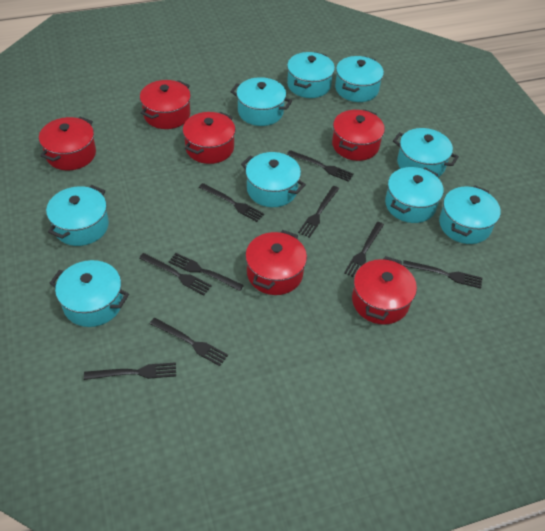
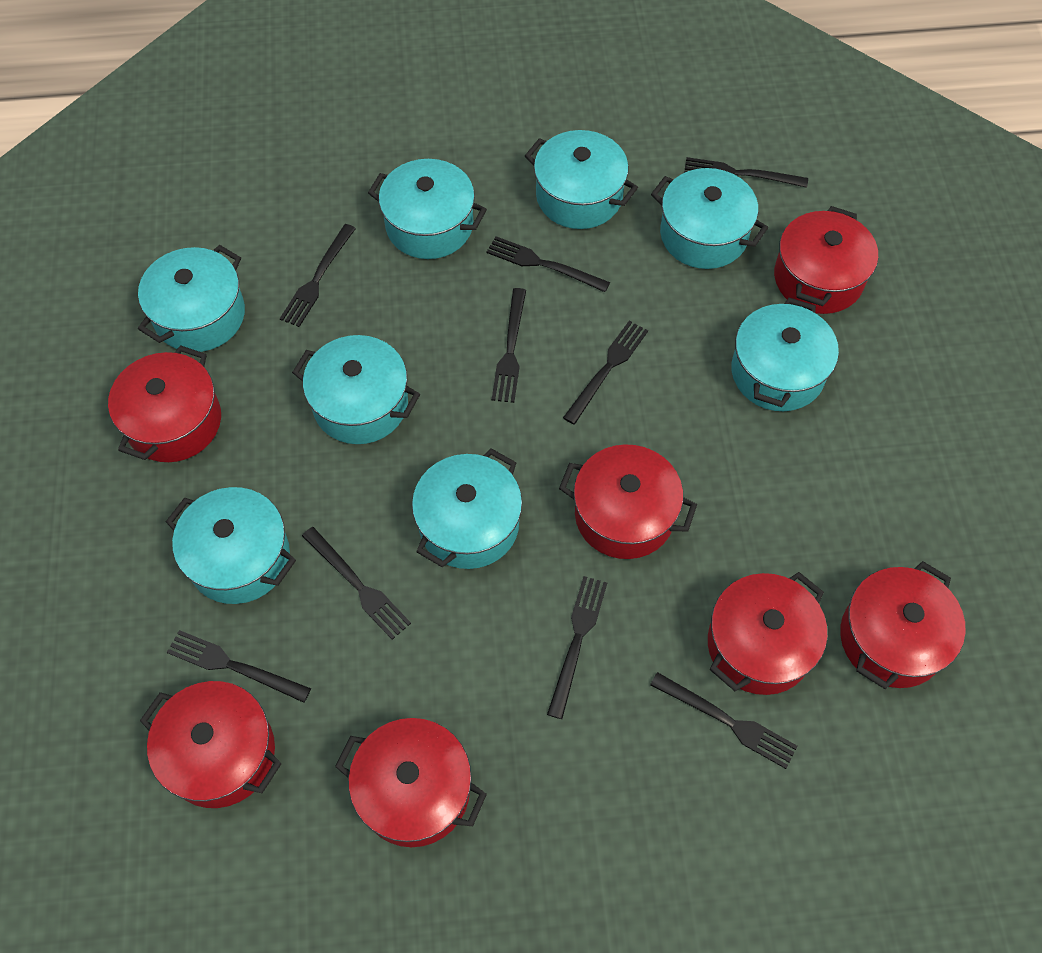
red pot: 6 -> 7
turquoise pot: 9 -> 8

